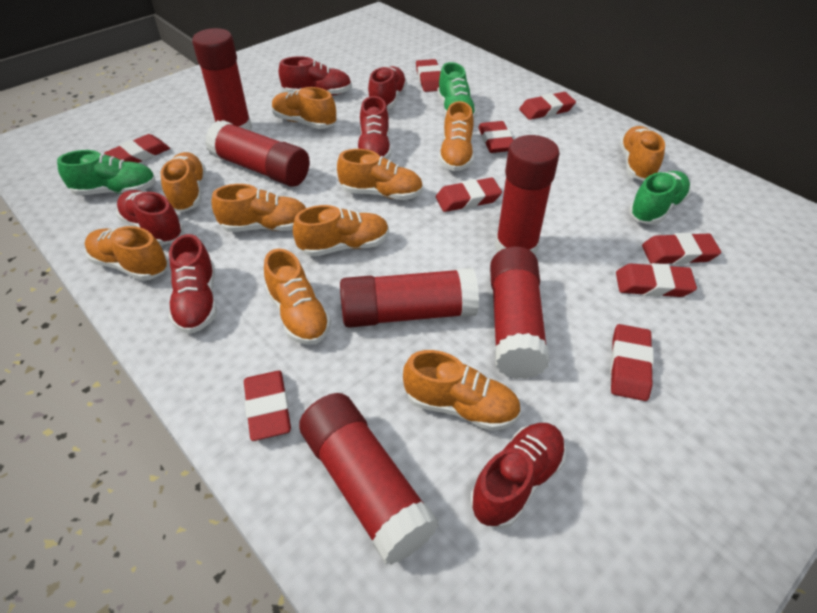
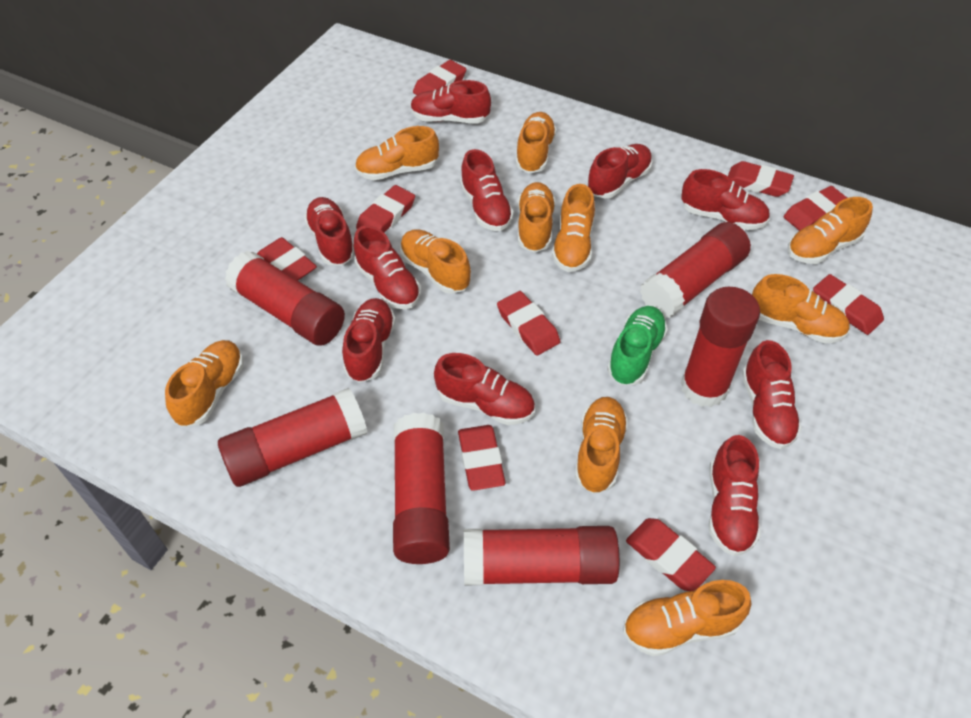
green shoe: 3 -> 1
red shoe: 6 -> 10

